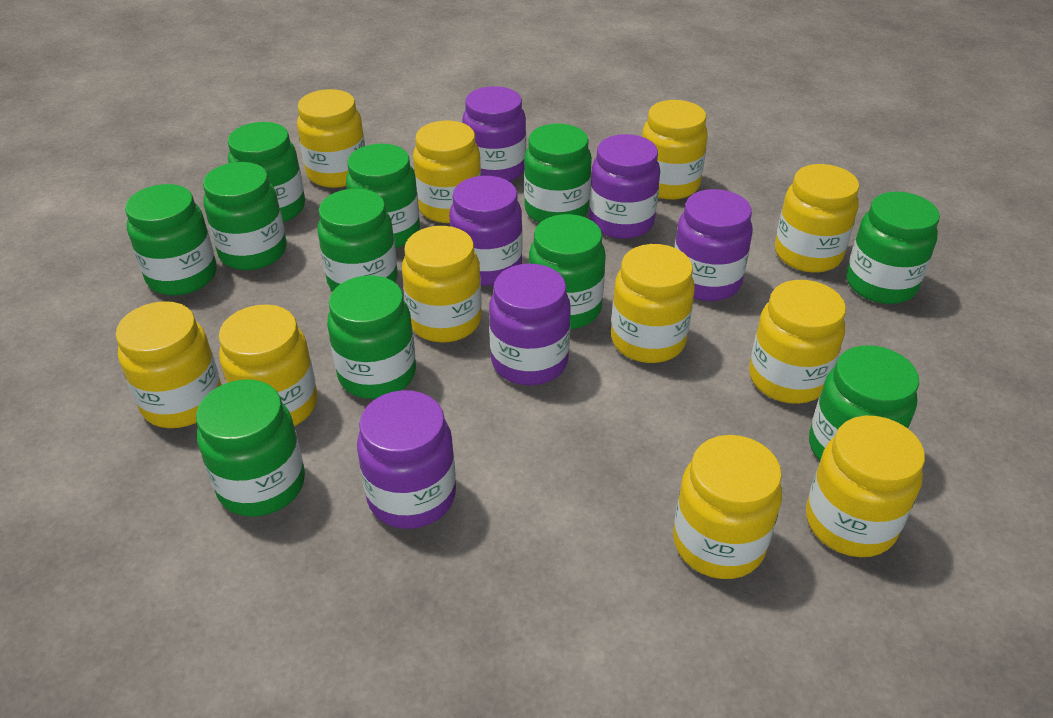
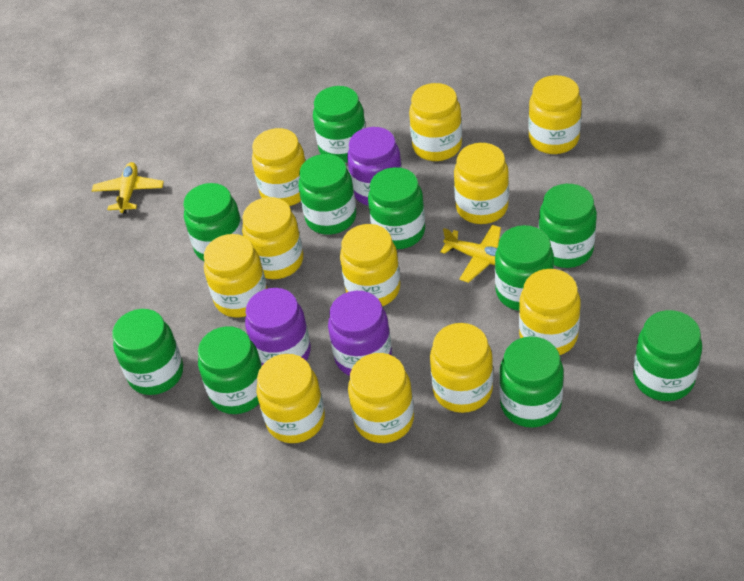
green jar: 11 -> 10
purple jar: 6 -> 3
yellow plane: 0 -> 2

